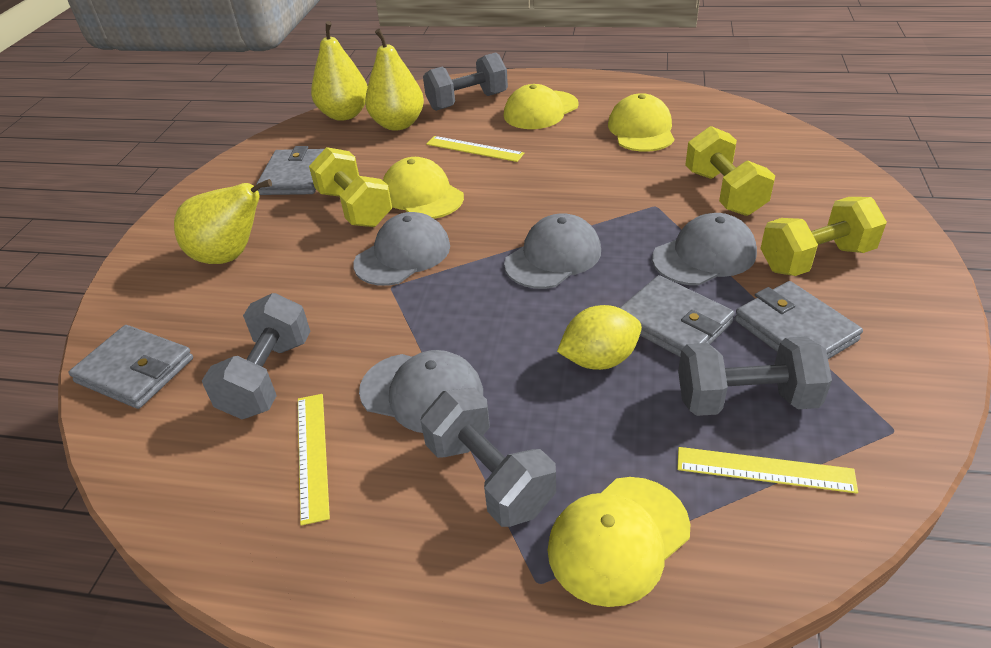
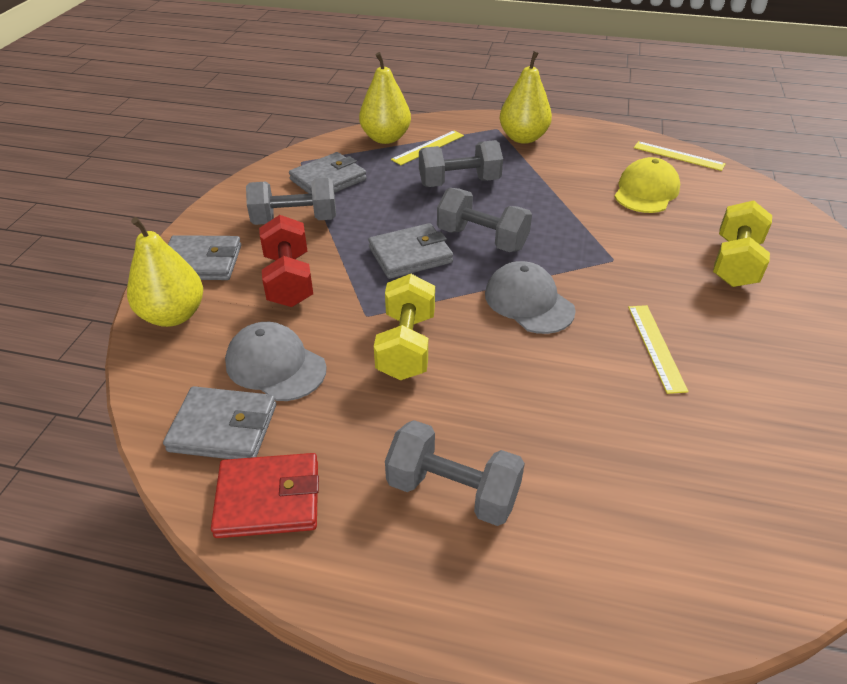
grey cap: 4 -> 2
red dumbbell: 0 -> 1
red wallet: 0 -> 1
yellow cap: 4 -> 1
yellow dumbbell: 3 -> 2
yellow lemon: 1 -> 0

